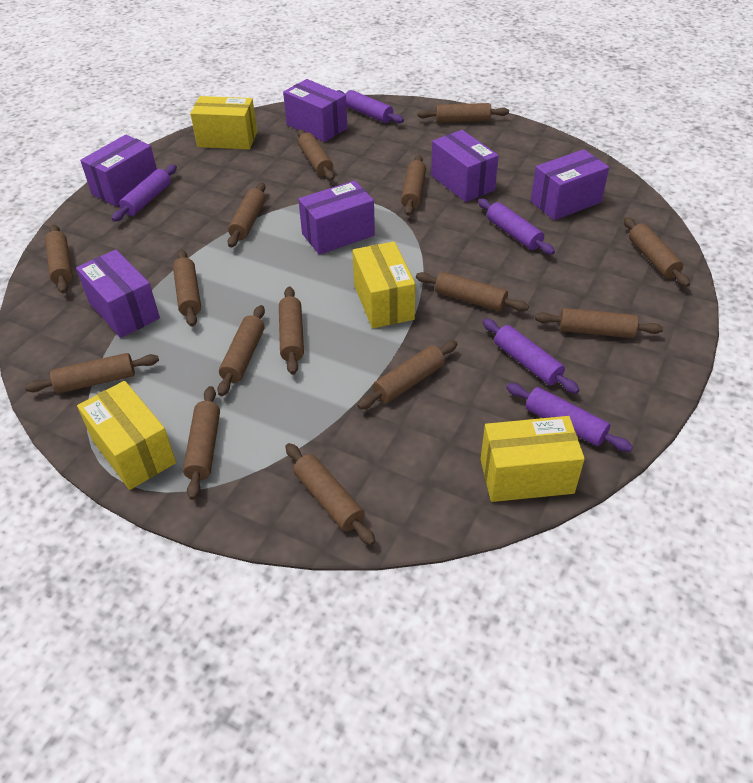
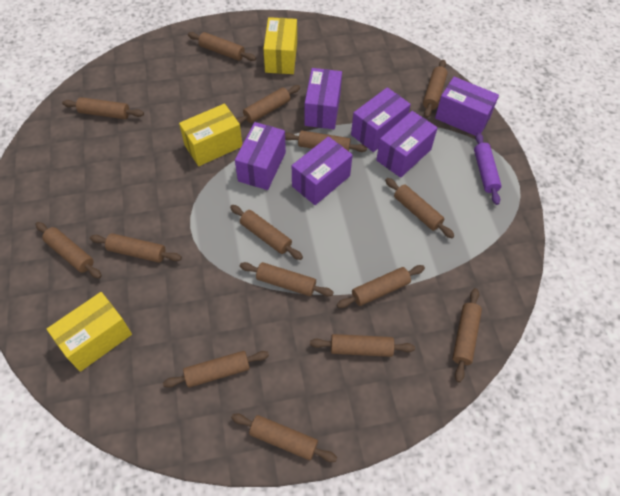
purple rolling pin: 5 -> 1
yellow box: 4 -> 3

